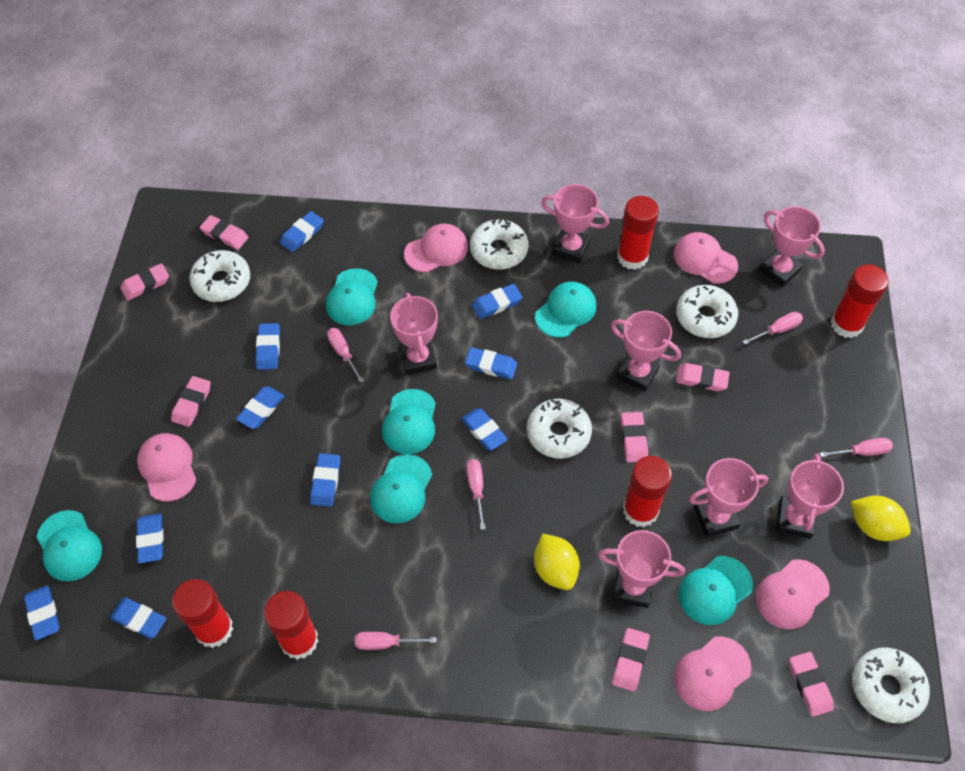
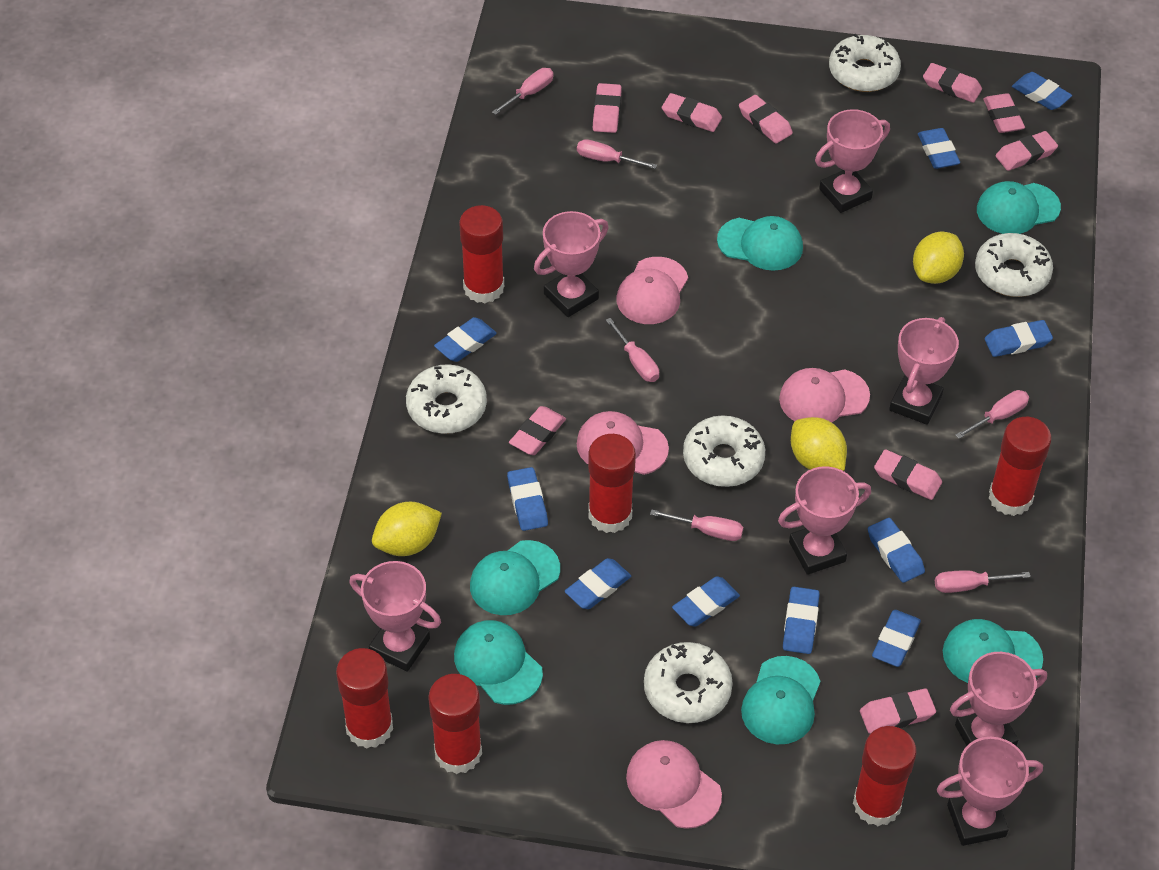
pink cap: 5 -> 4
pink eraser: 7 -> 9
pink screwdriver: 5 -> 6
red glue stick: 5 -> 6
yellow lemon: 2 -> 3

